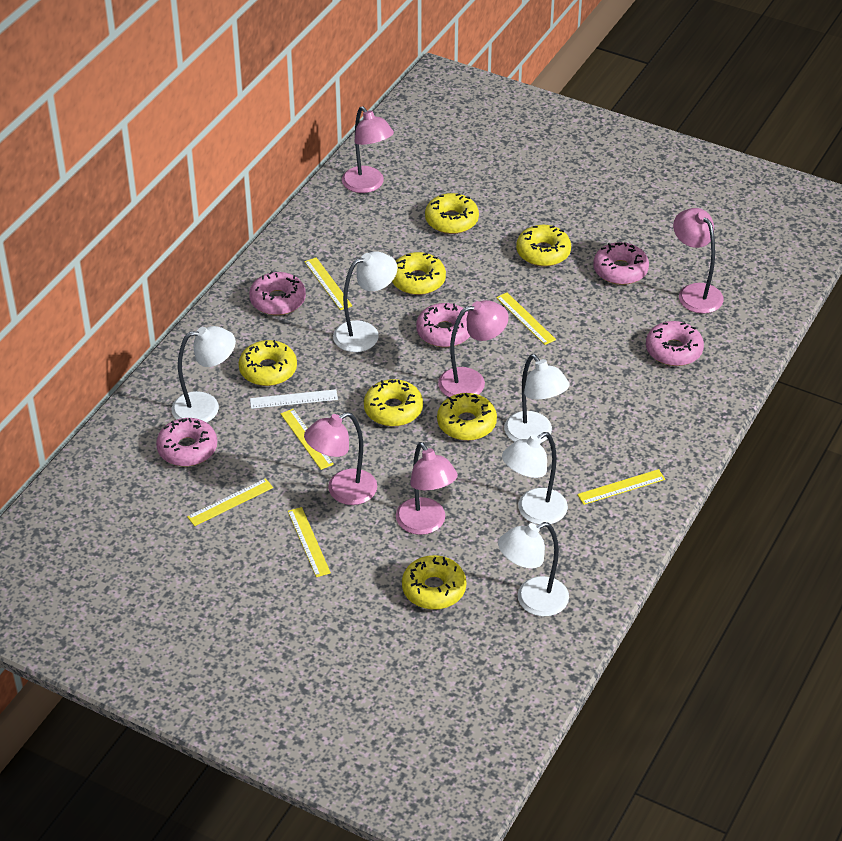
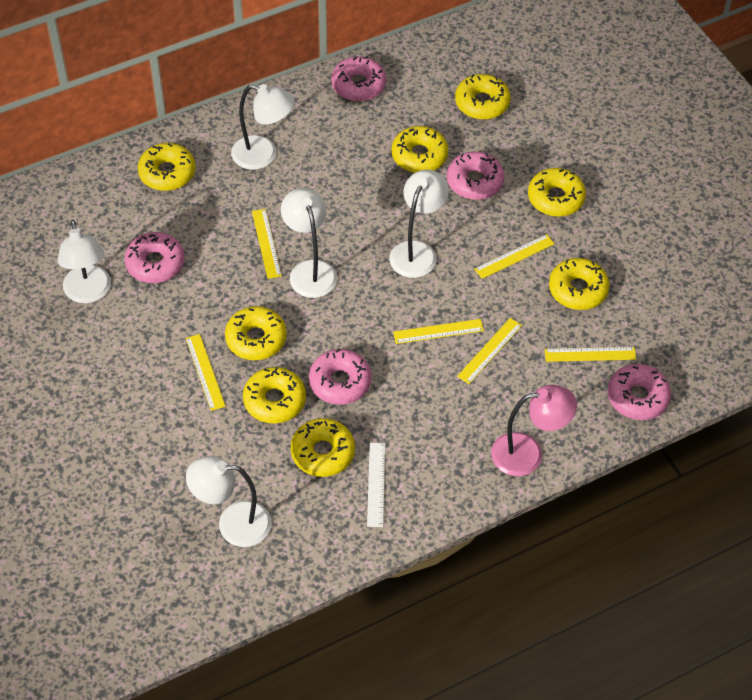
pink lamp: 5 -> 1
yellow donut: 7 -> 8

